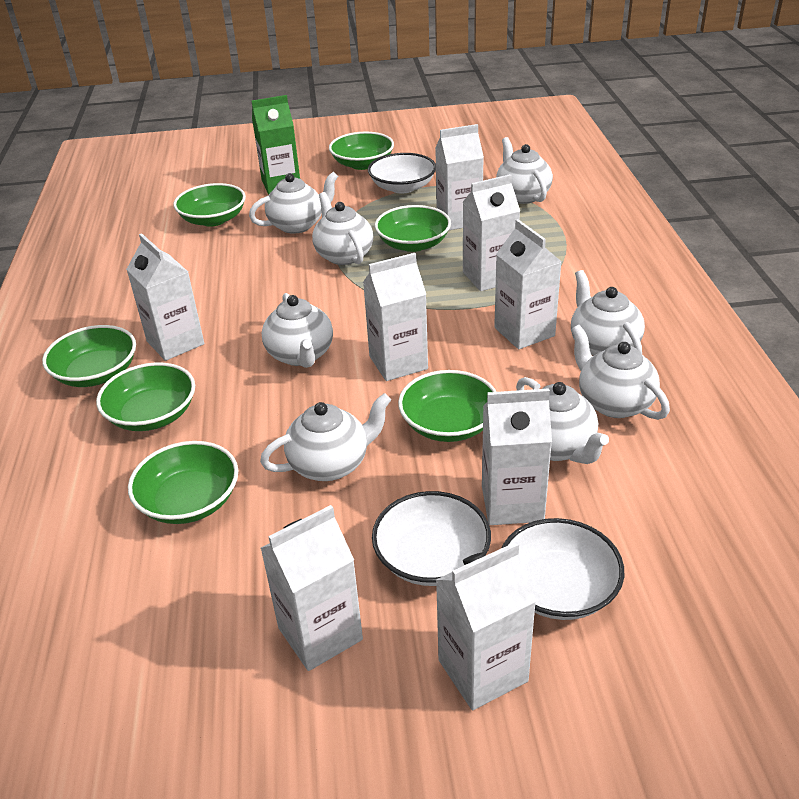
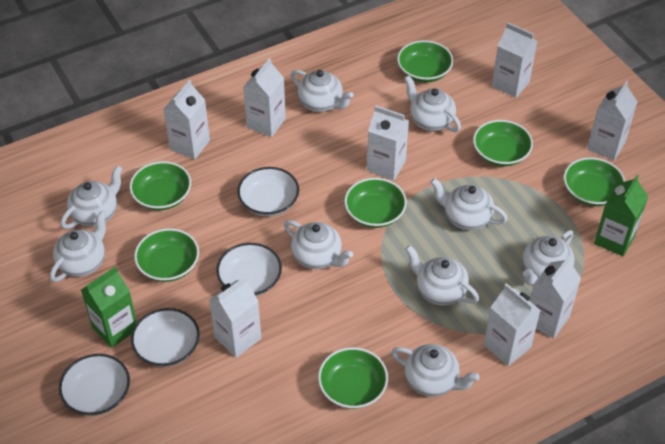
green carton: 1 -> 2
white bowl: 3 -> 4
white teapot: 8 -> 9

